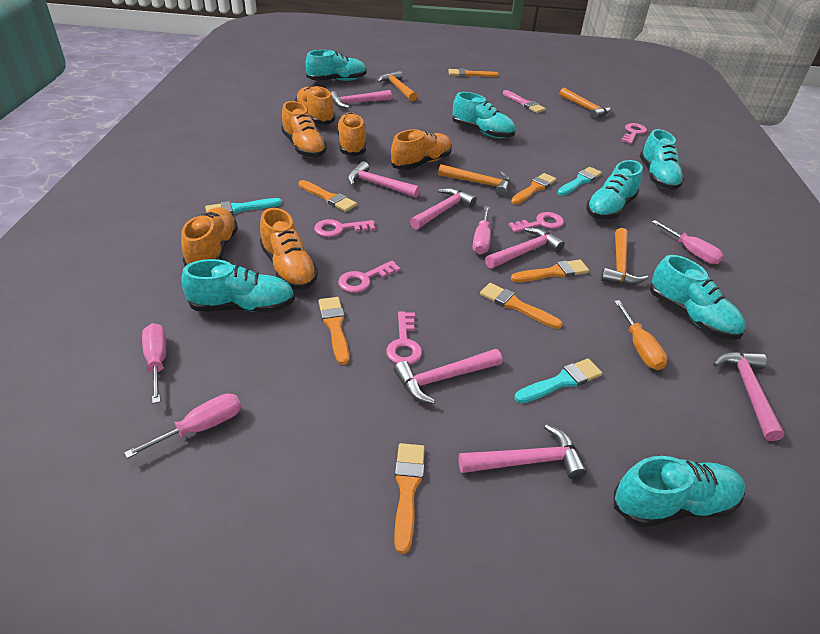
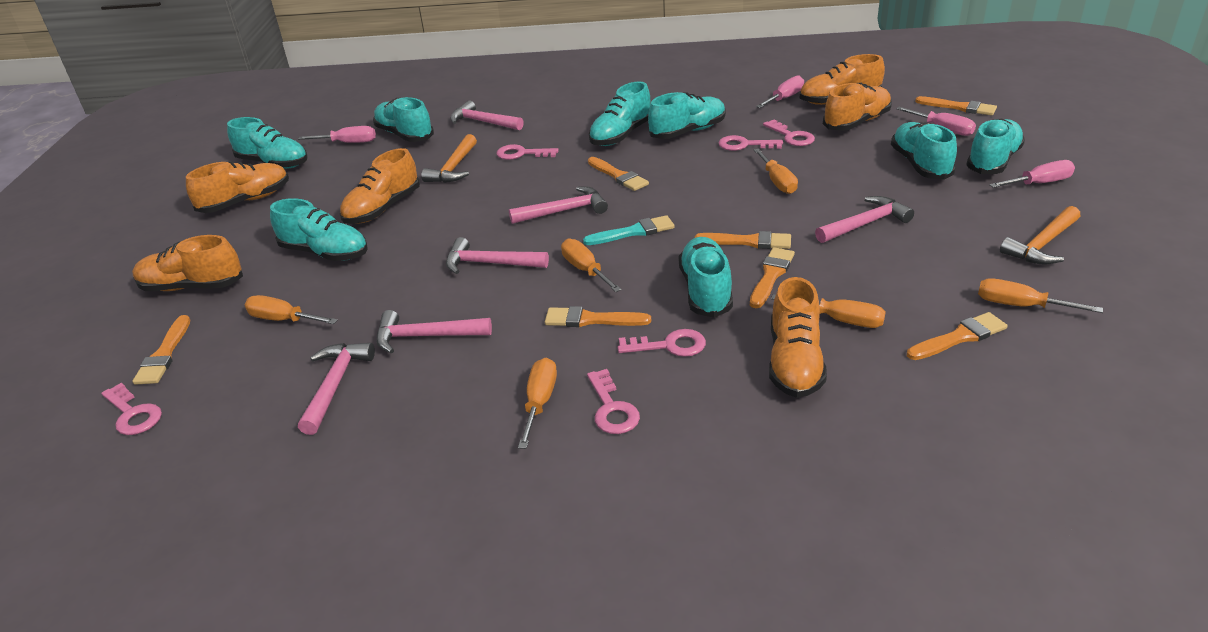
orange hammer: 4 -> 2
orange screwdriver: 1 -> 6
pink brush: 1 -> 0
pink hammer: 7 -> 6
pink key: 5 -> 6
turquoise brush: 3 -> 1
turquoise shoe: 7 -> 8

